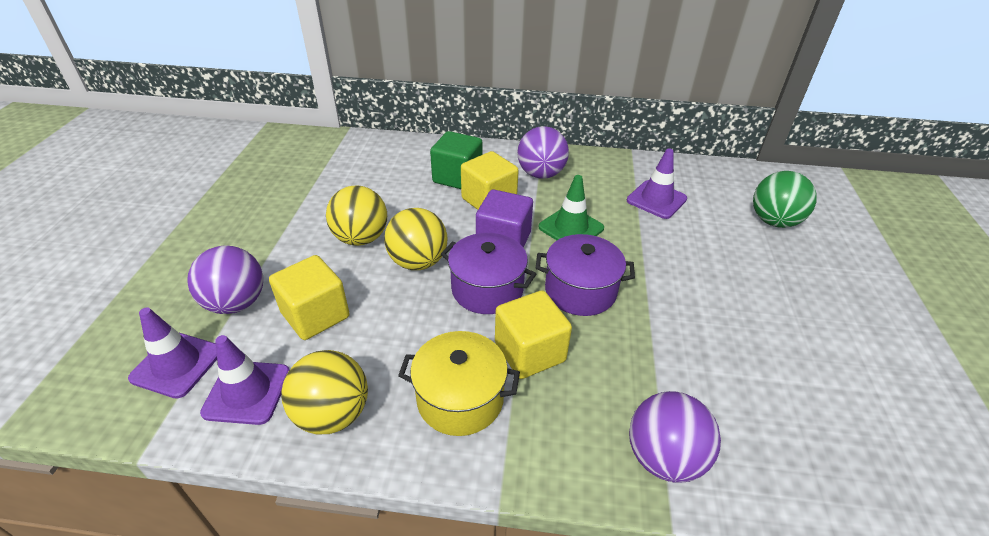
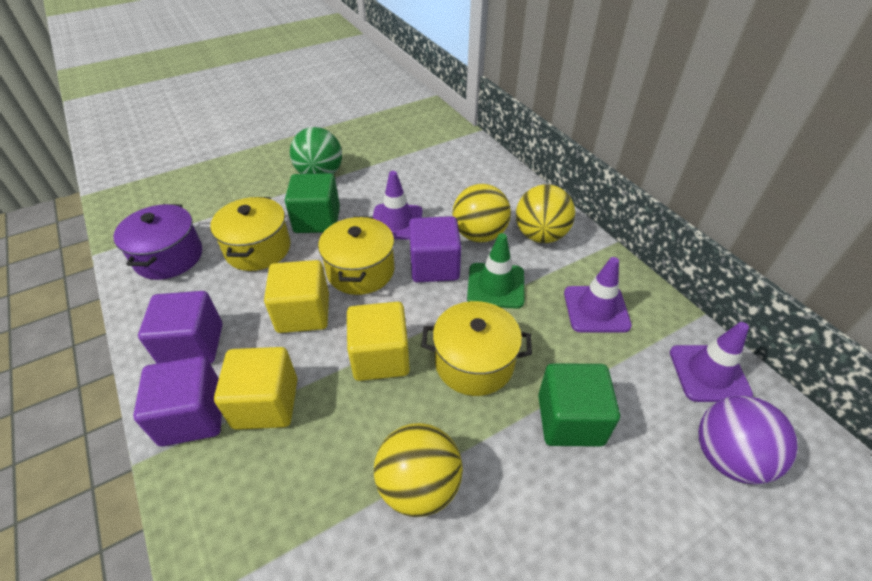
green cube: 1 -> 2
purple ball: 3 -> 1
purple cube: 1 -> 3
purple pot: 2 -> 1
yellow pot: 1 -> 3

